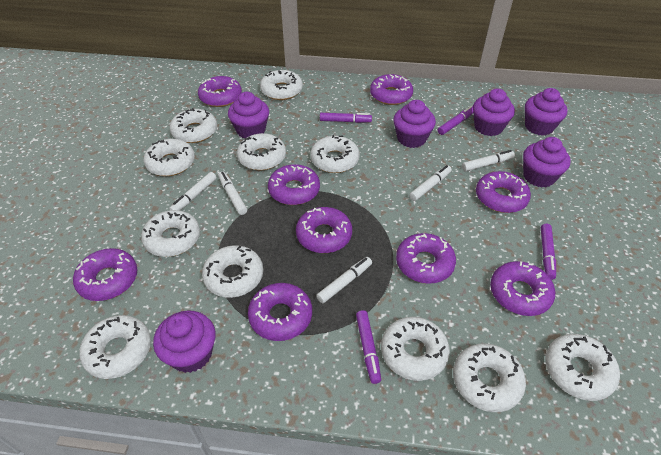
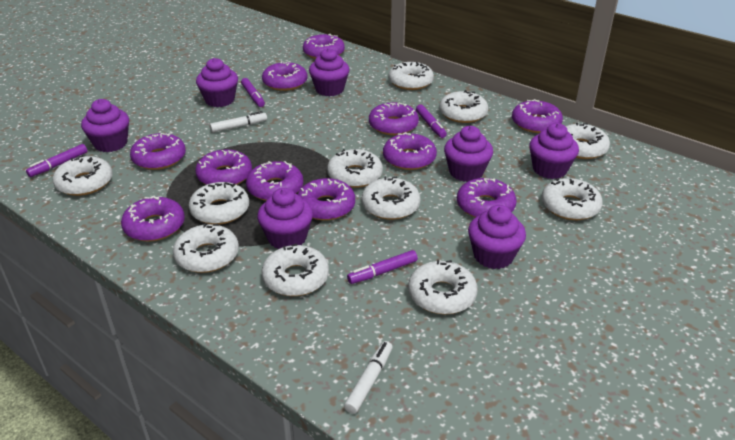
purple cupcake: 6 -> 7
purple donut: 9 -> 11
white marker: 5 -> 2

